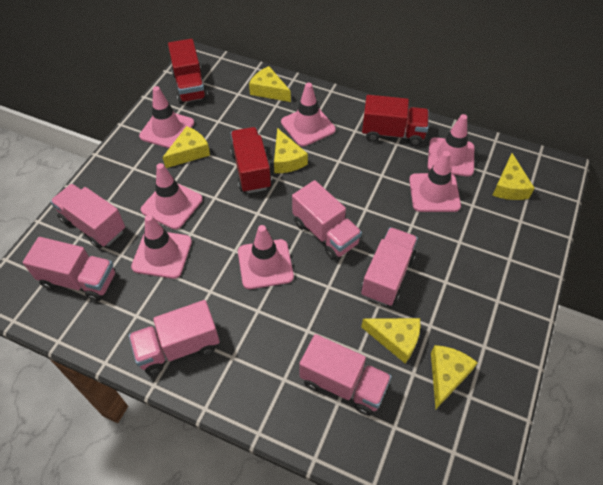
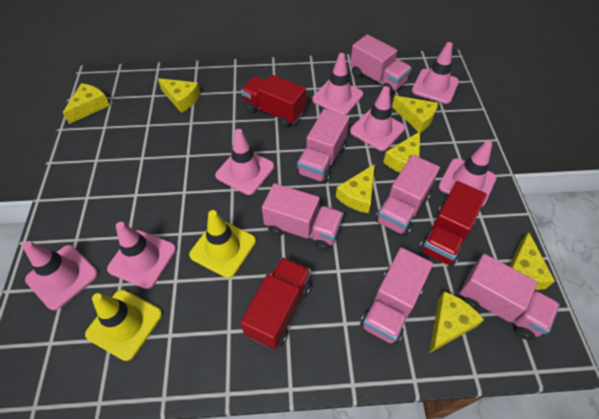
yellow cheese: 6 -> 7
yellow traffic cone: 0 -> 2

